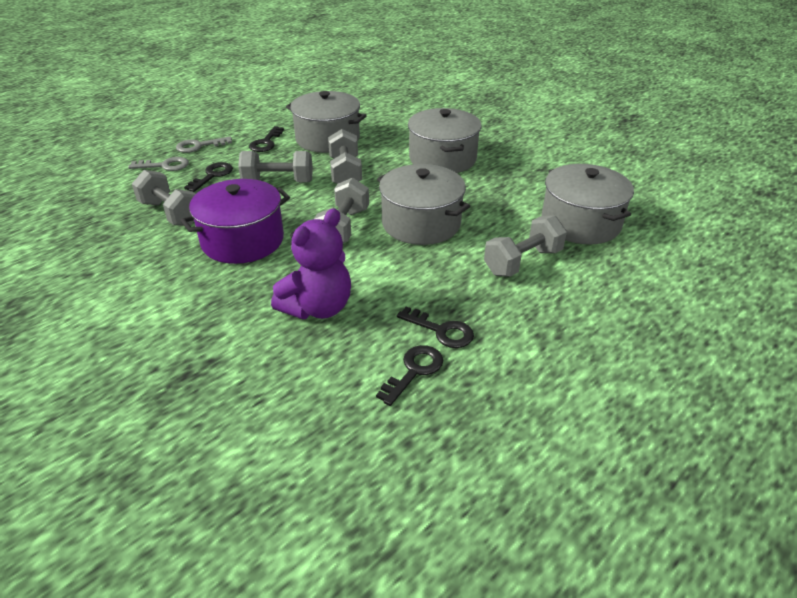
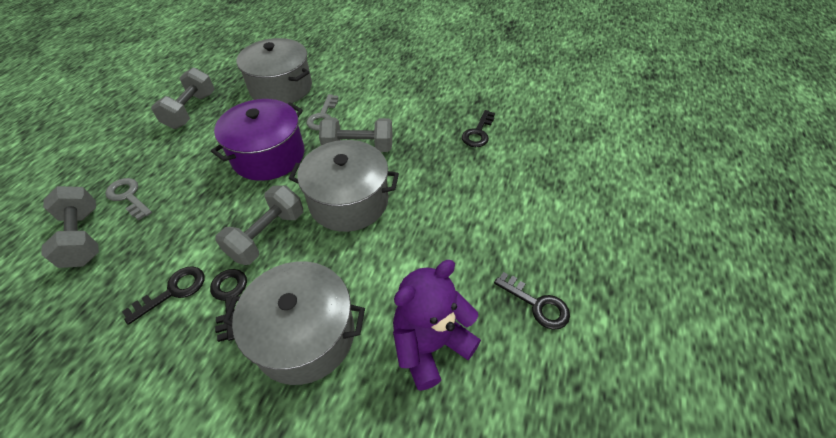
grey dumbbell: 5 -> 4
grey pot: 4 -> 3

